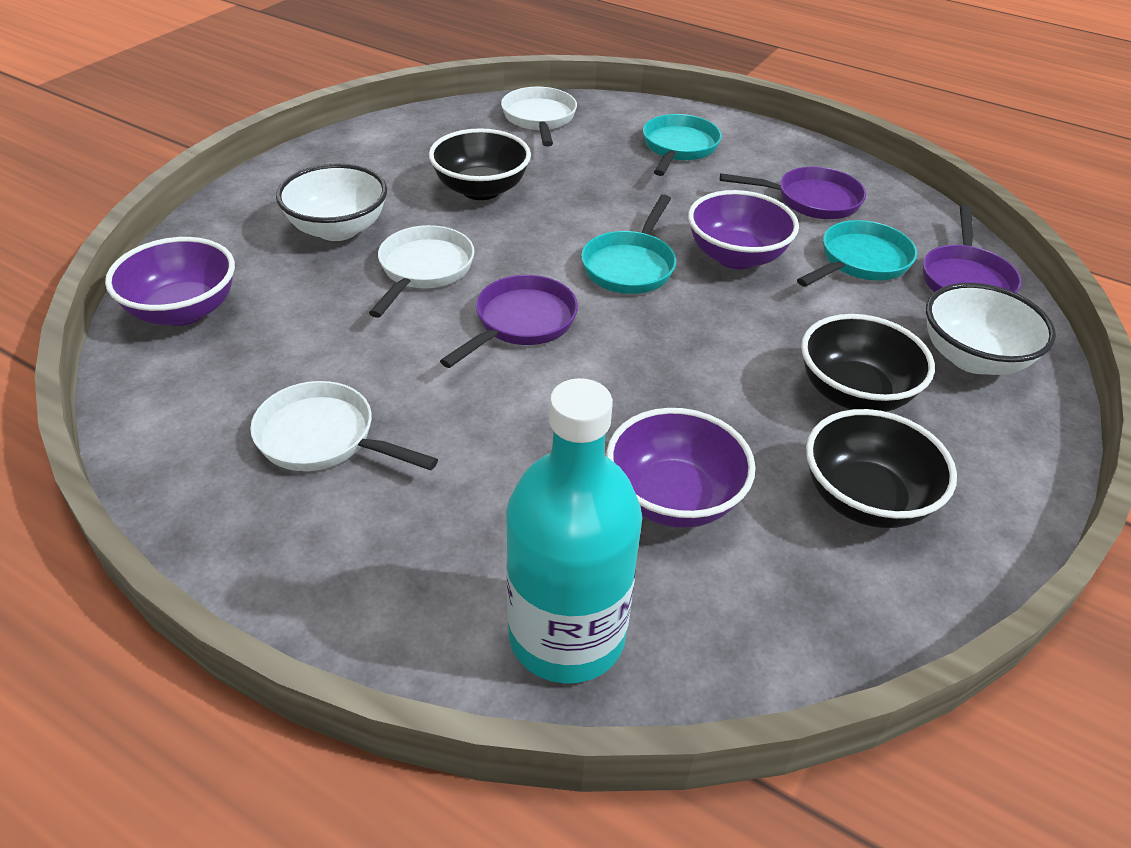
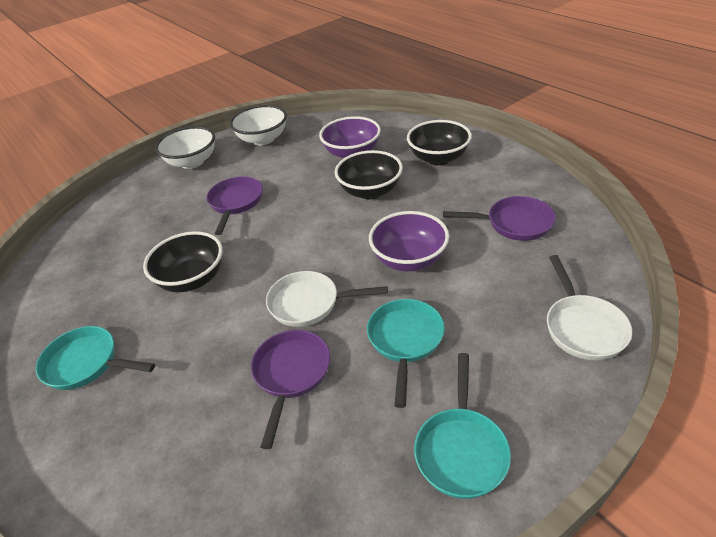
purple bowl: 3 -> 2
turquoise bottle: 1 -> 0
white pan: 3 -> 2

